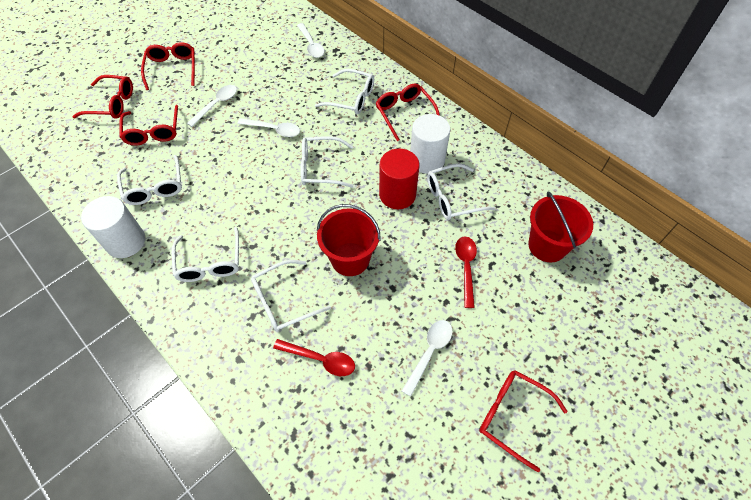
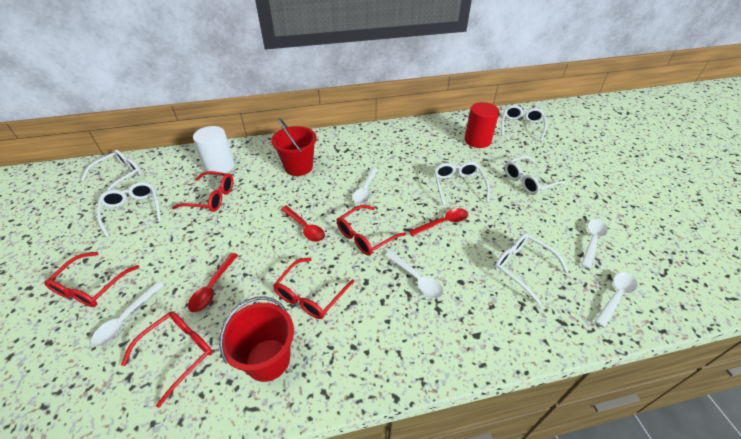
red spoon: 2 -> 3
white cylinder: 2 -> 1
white spoon: 4 -> 5

